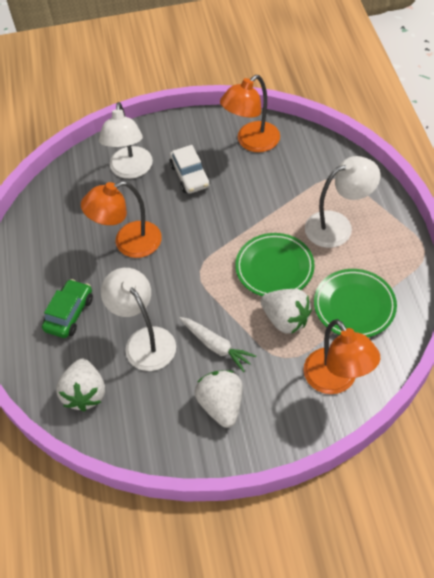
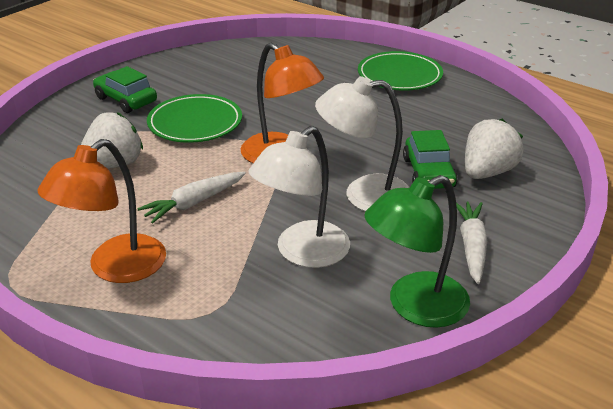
green car: 1 -> 2
green lamp: 0 -> 1
orange lamp: 3 -> 2
white car: 1 -> 0
white carrot: 1 -> 2
white lamp: 3 -> 2
white strawberry: 3 -> 2

